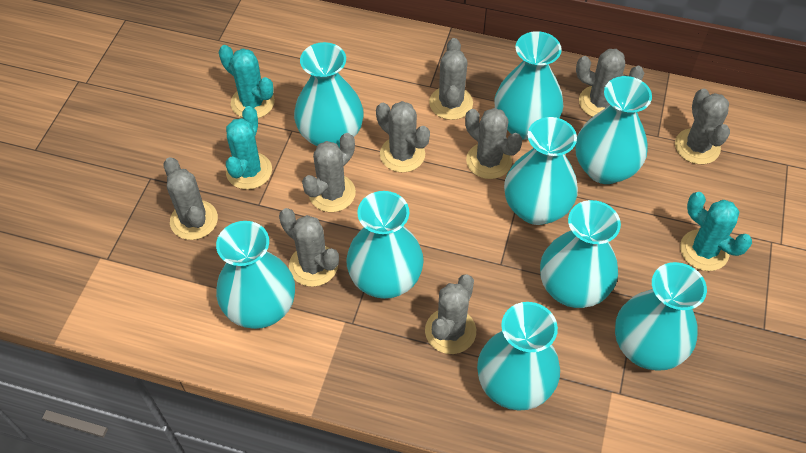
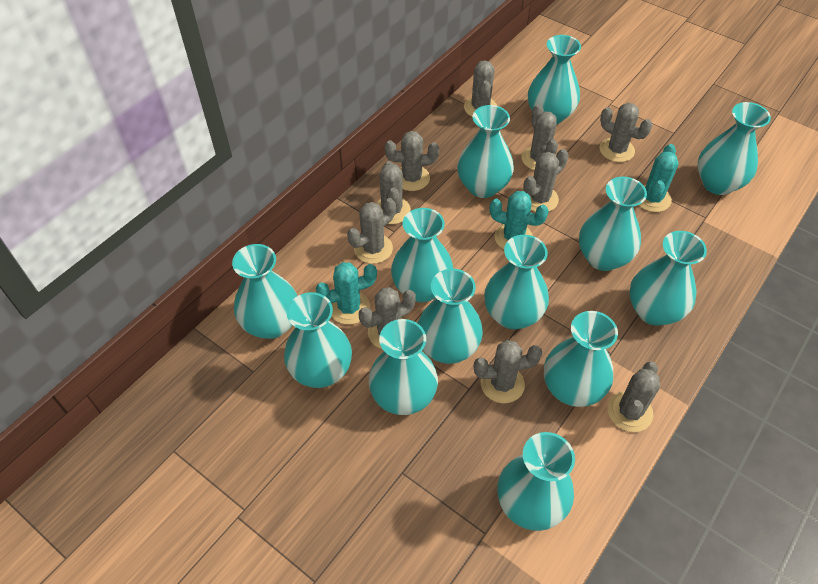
grey cactus: 9 -> 10
turquoise vase: 9 -> 13

